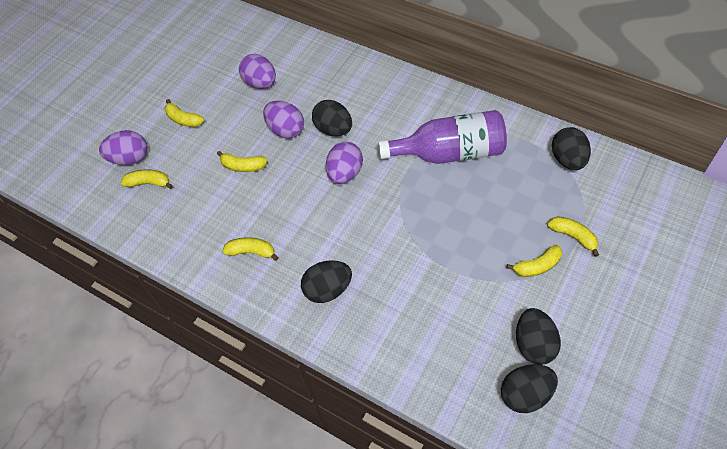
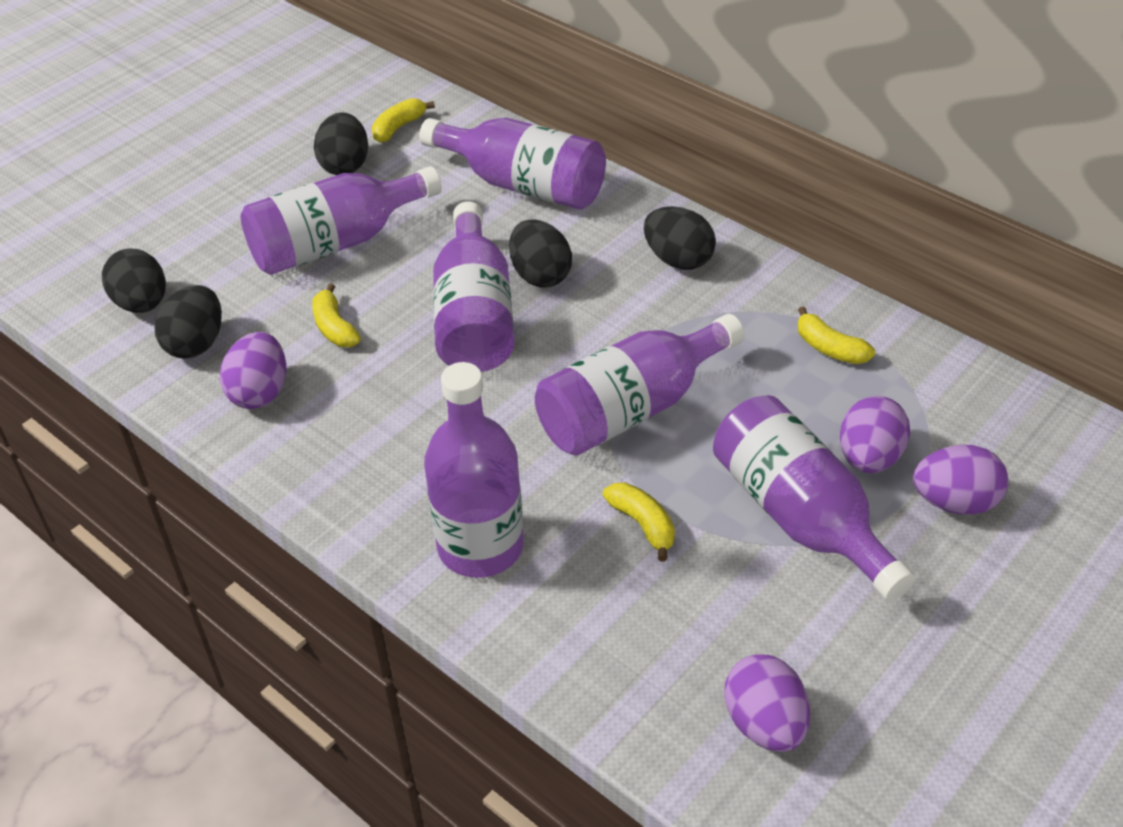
purple bottle: 1 -> 6
yellow banana: 6 -> 4

